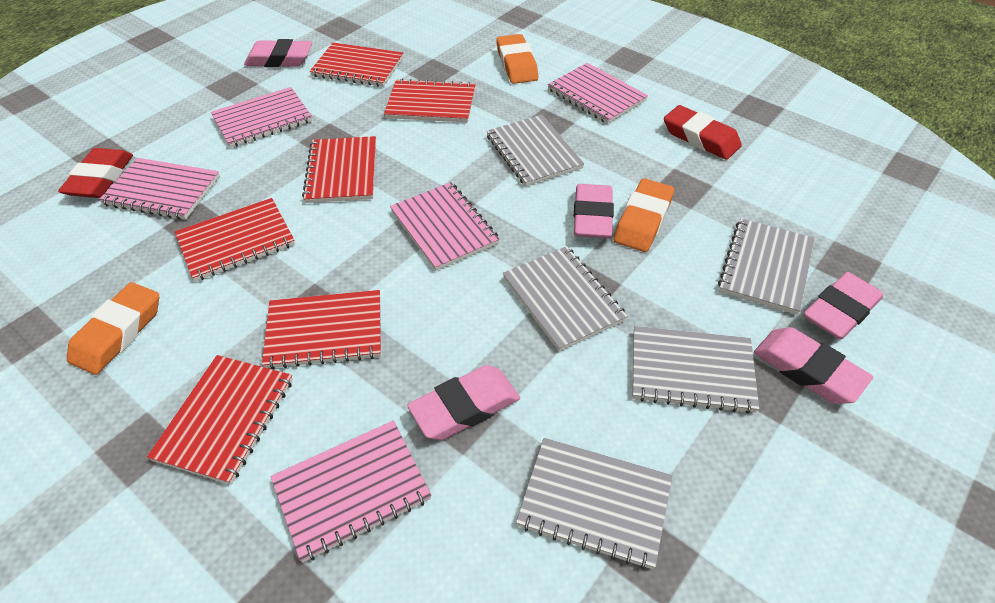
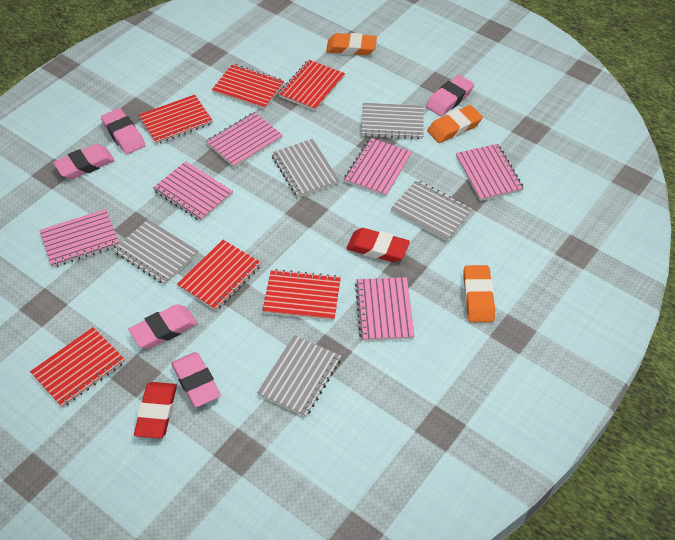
pink notebook: 5 -> 6

